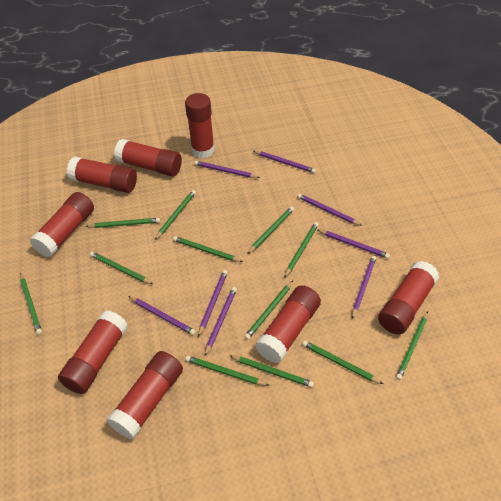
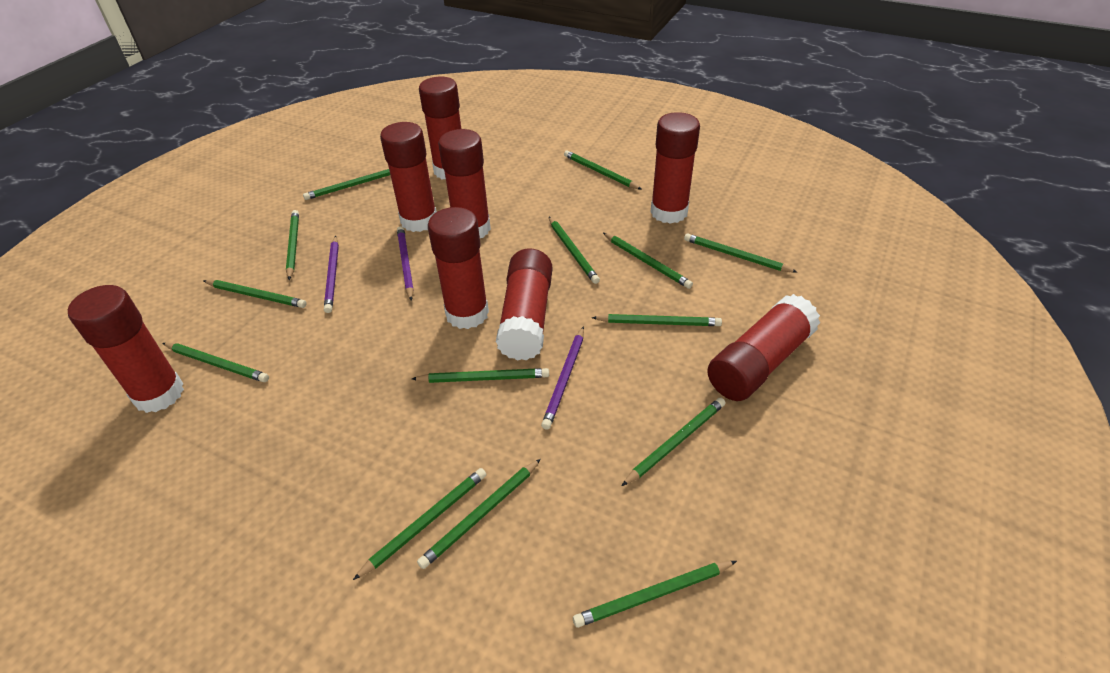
green pencil: 12 -> 14
purple pencil: 8 -> 3

